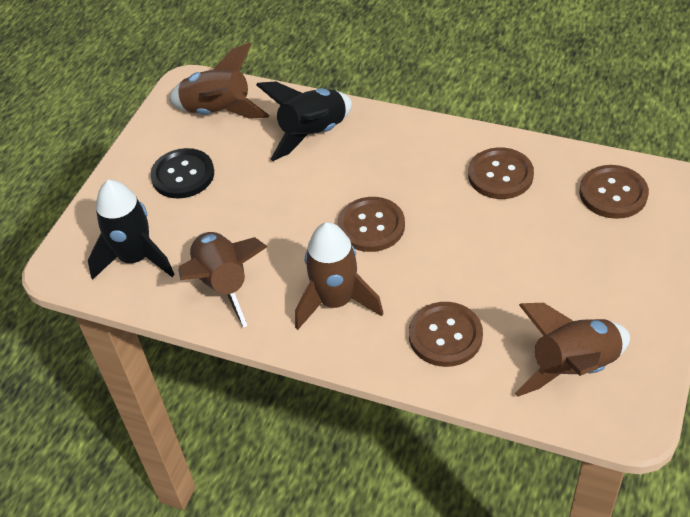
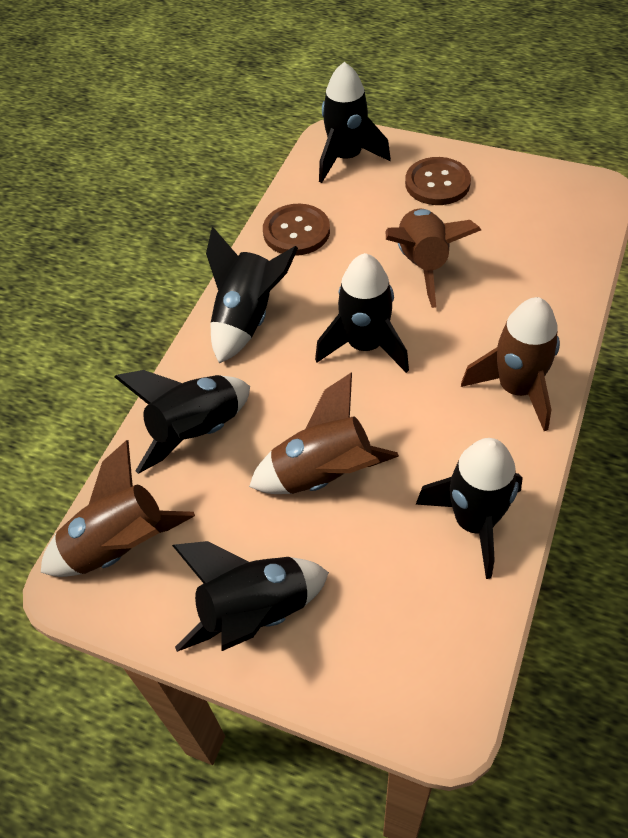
black button: 1 -> 0
black rocket: 2 -> 6
brown button: 4 -> 2

